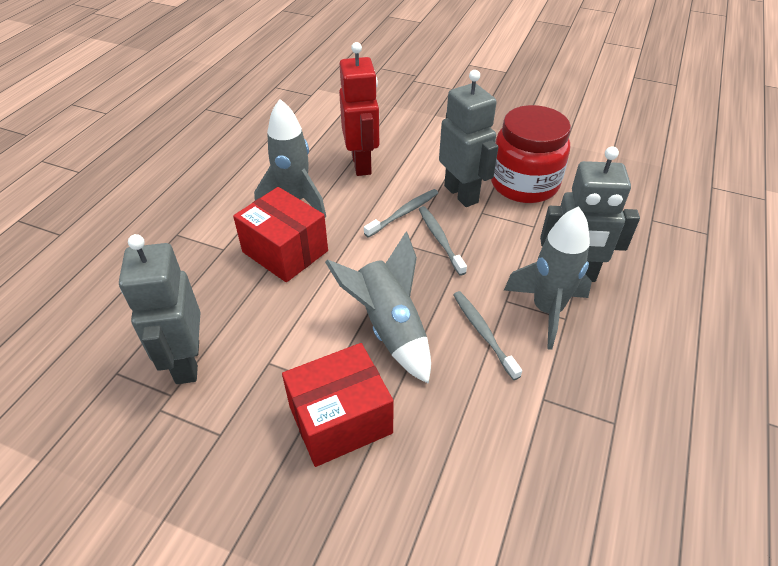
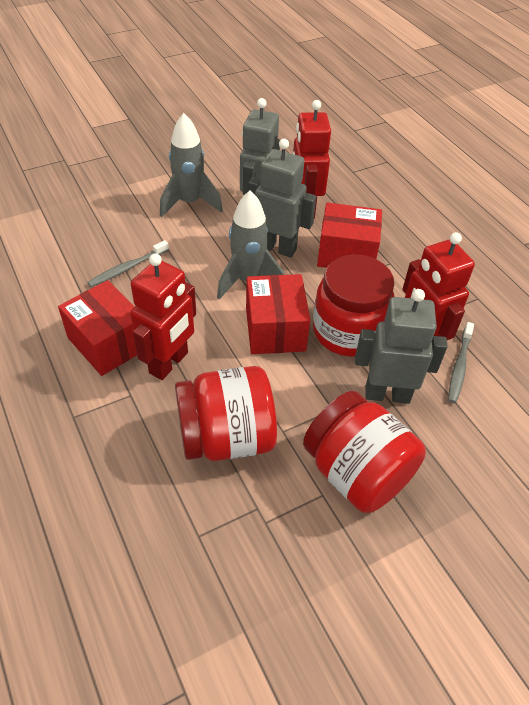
grey rocket: 3 -> 2
grey toothbrush: 3 -> 2
red box: 2 -> 3
red jar: 1 -> 3
red robot: 1 -> 3

